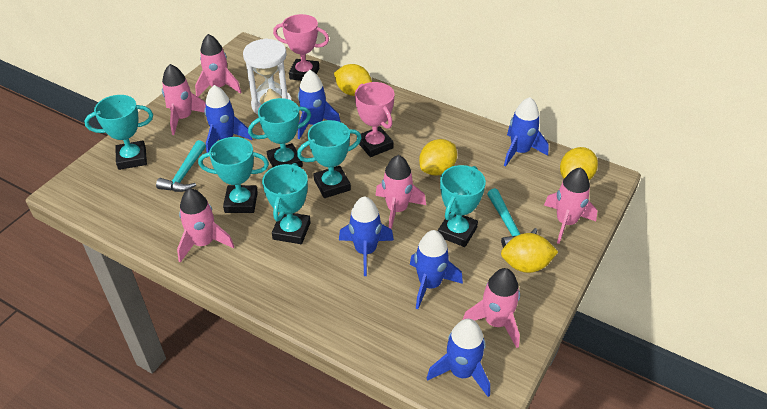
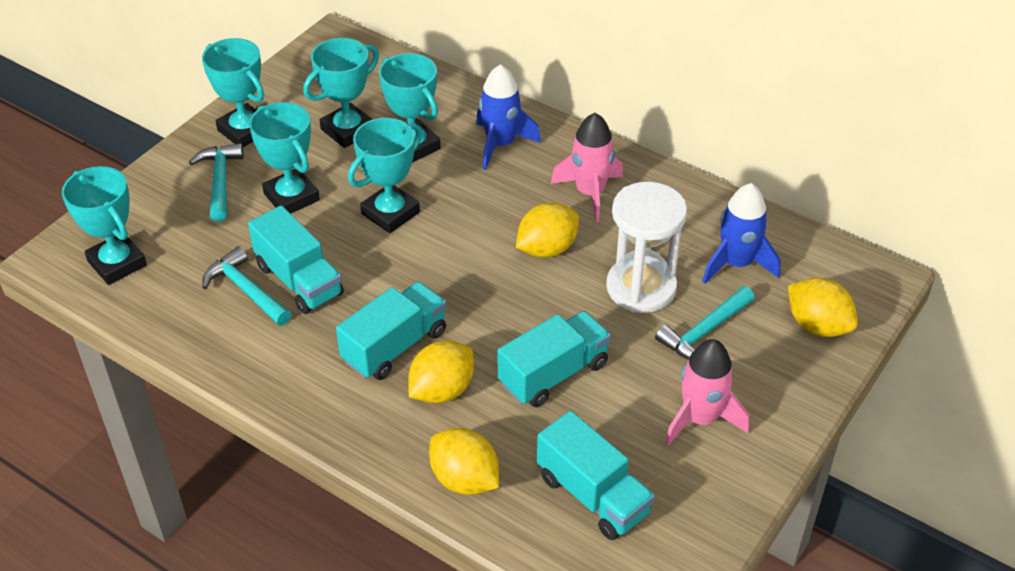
blue rocket: 6 -> 2
pink rocket: 6 -> 2
pink trophy: 2 -> 0
turquoise hammer: 2 -> 3
turquoise truck: 0 -> 4

